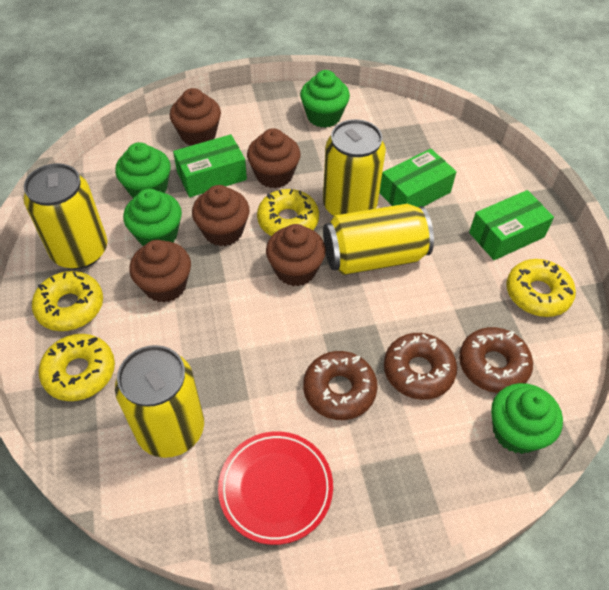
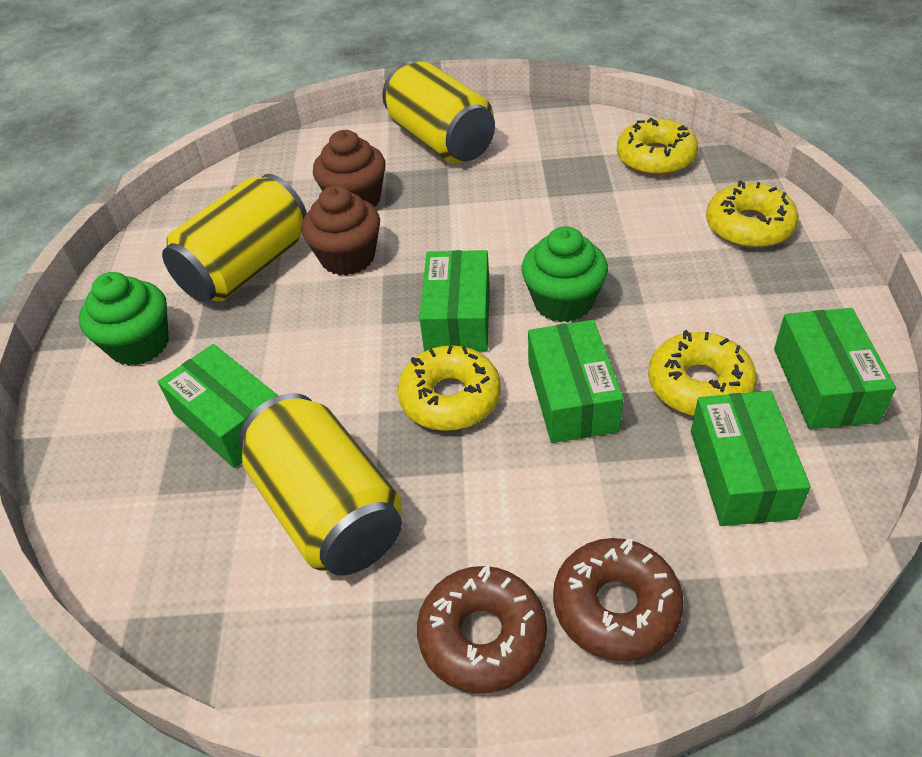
brown cupcake: 5 -> 2
brown donut: 3 -> 2
green box: 3 -> 5
green cupcake: 4 -> 2
red plate: 1 -> 0
yellow can: 4 -> 3

